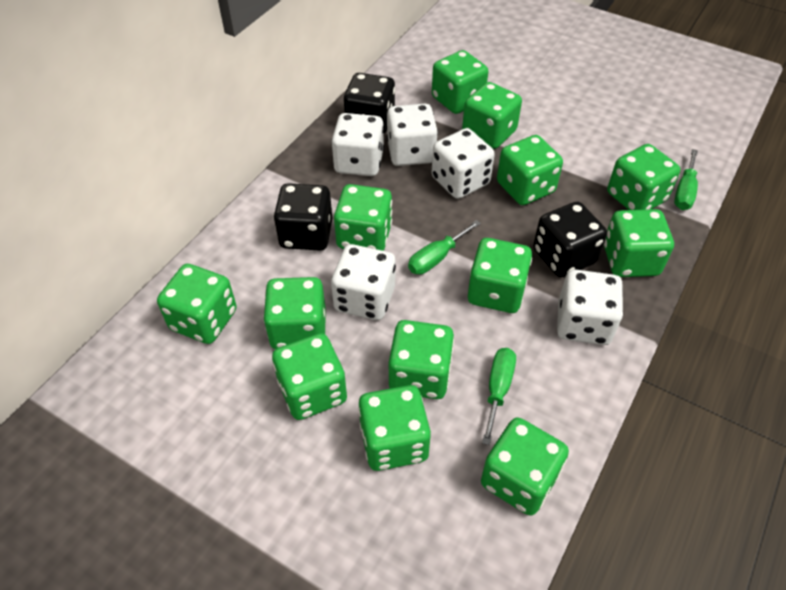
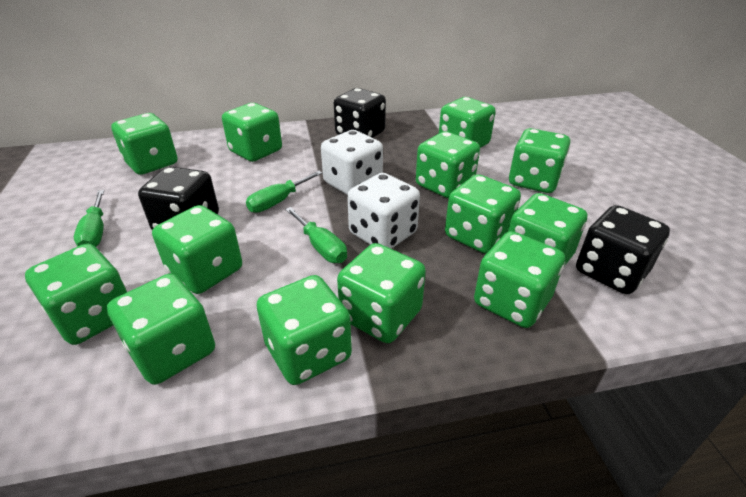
white dice: 5 -> 2

